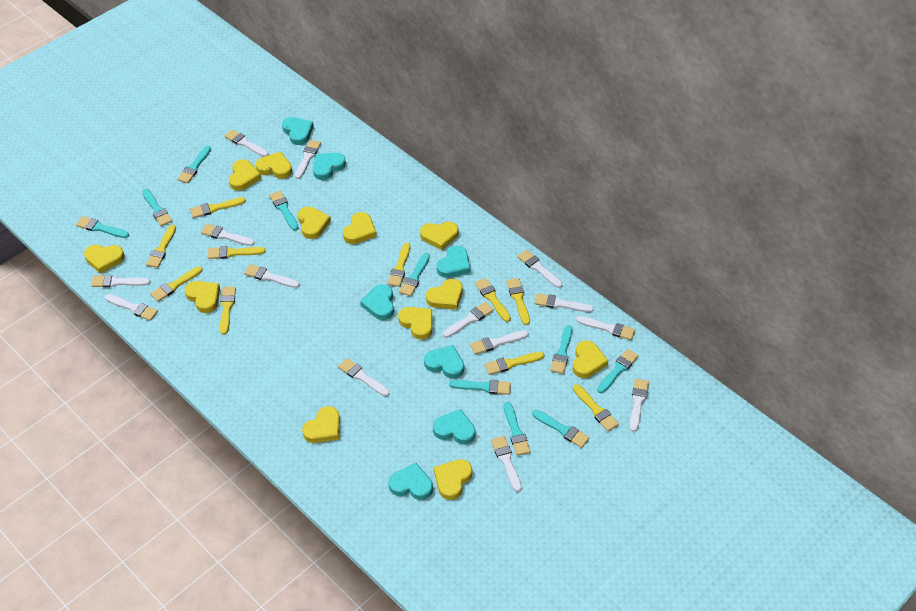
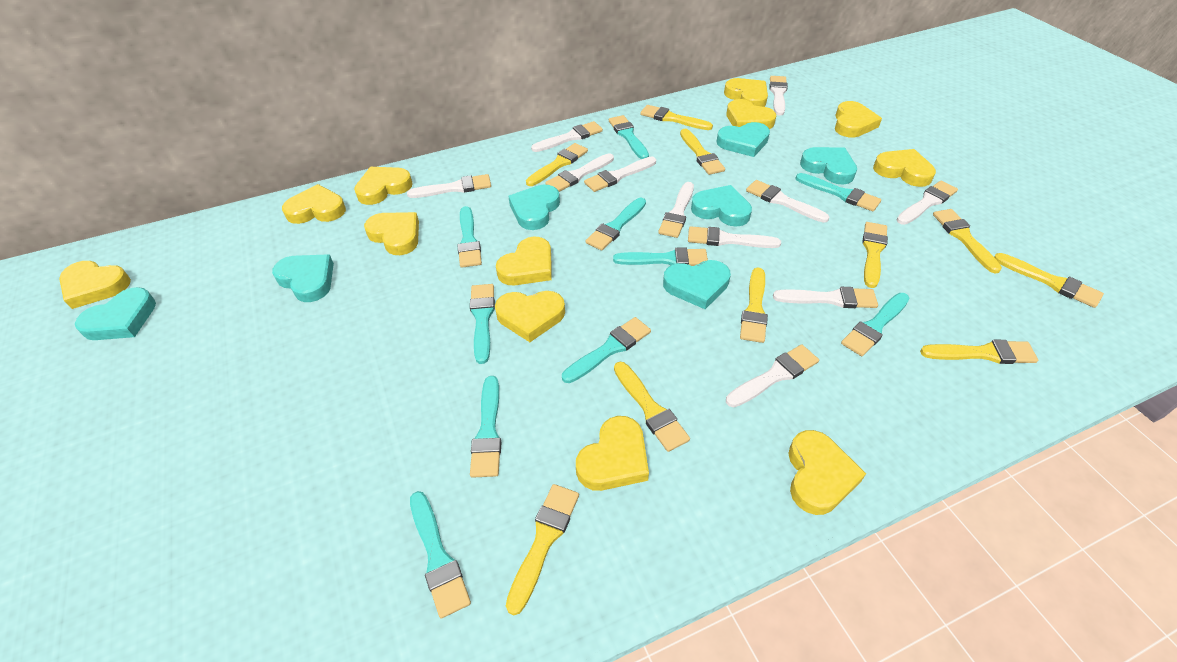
white brush: 14 -> 11

